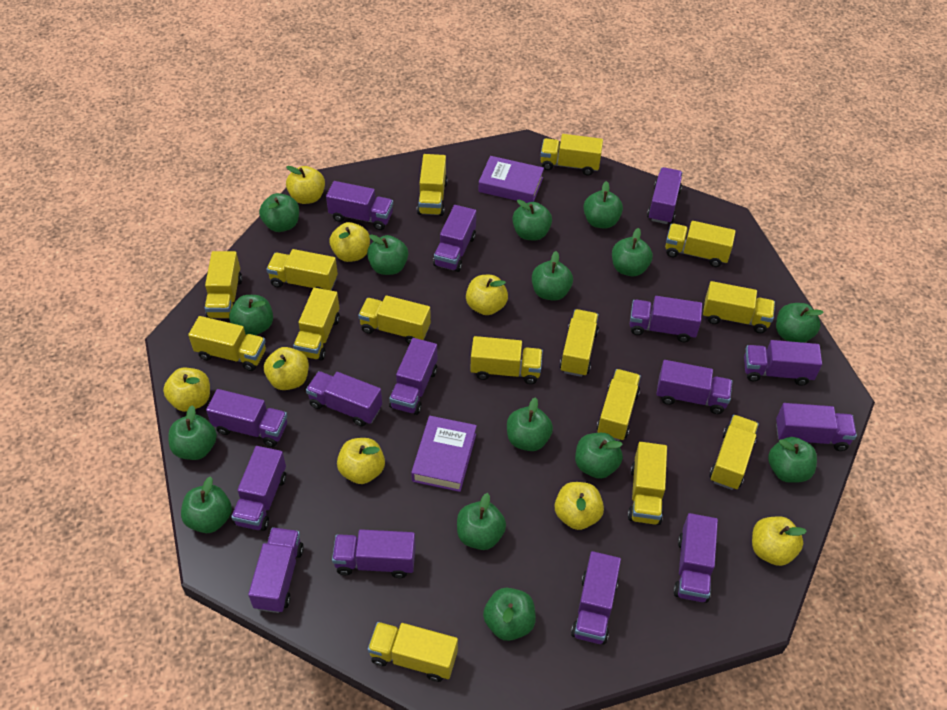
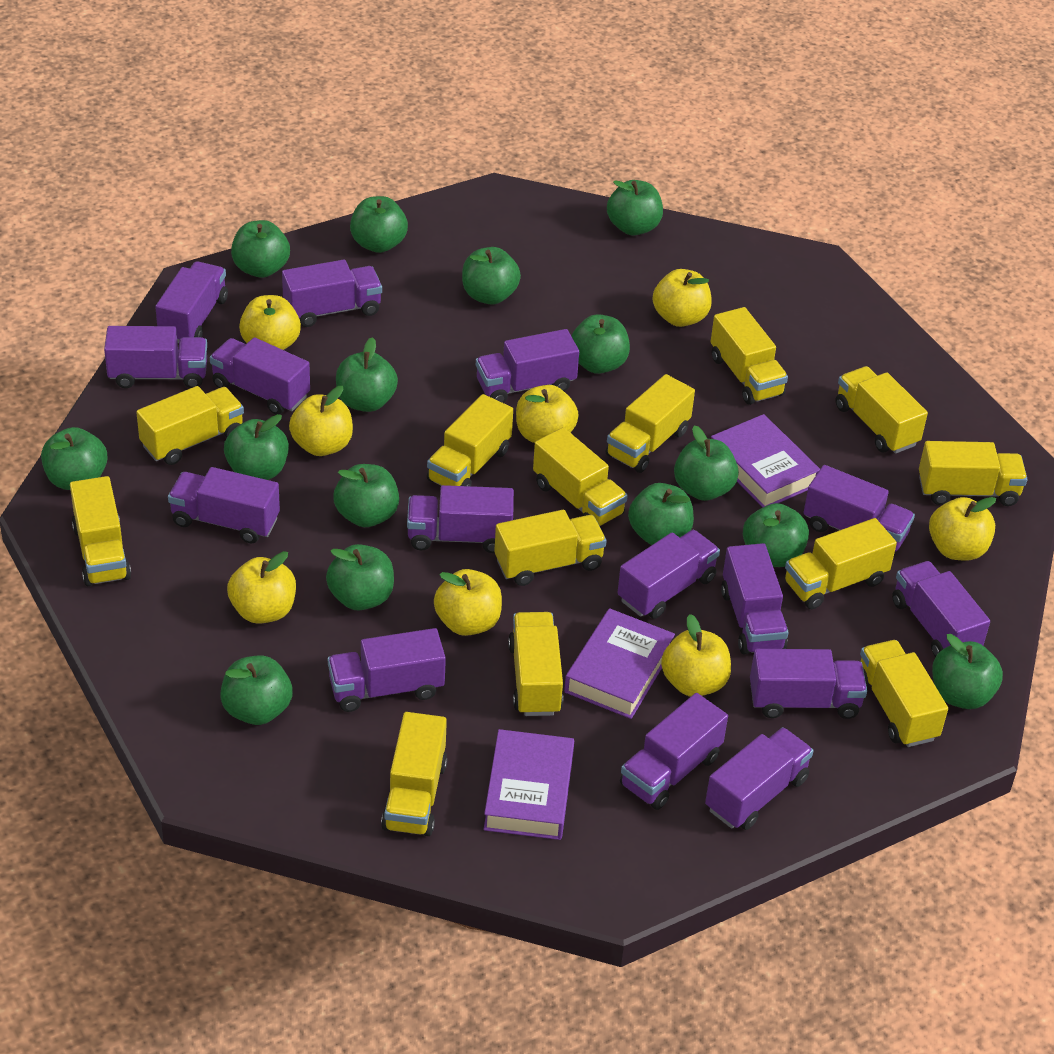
purple book: 2 -> 3
yellow truck: 15 -> 13

